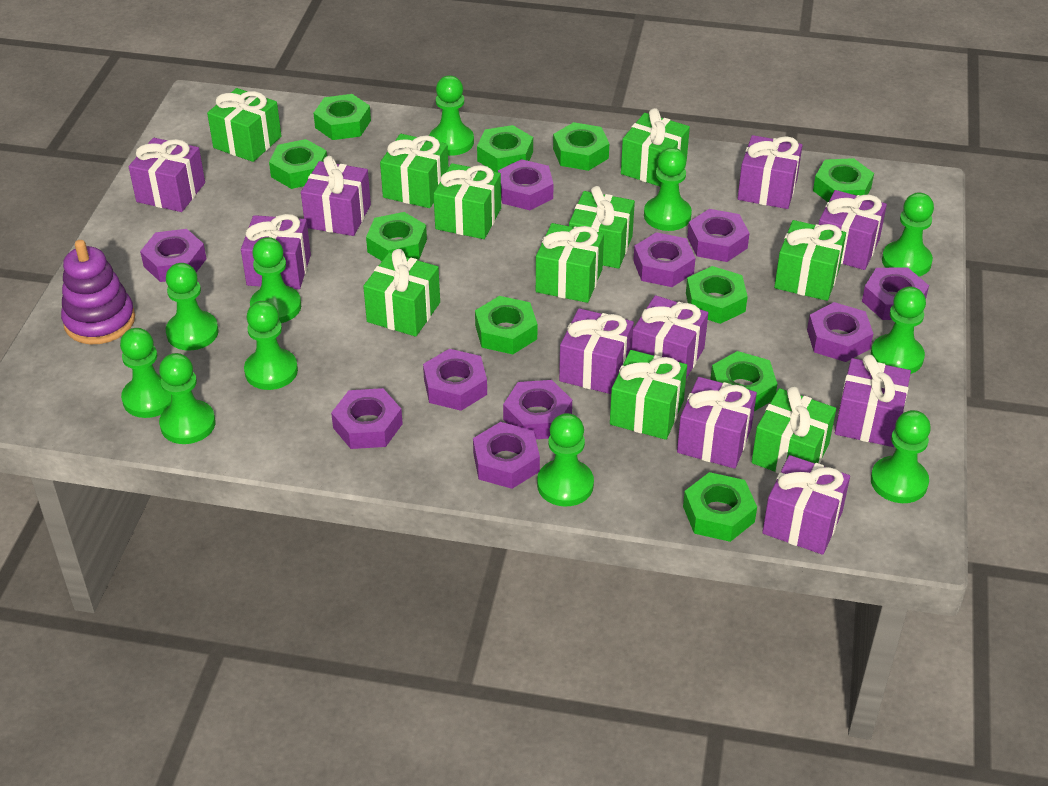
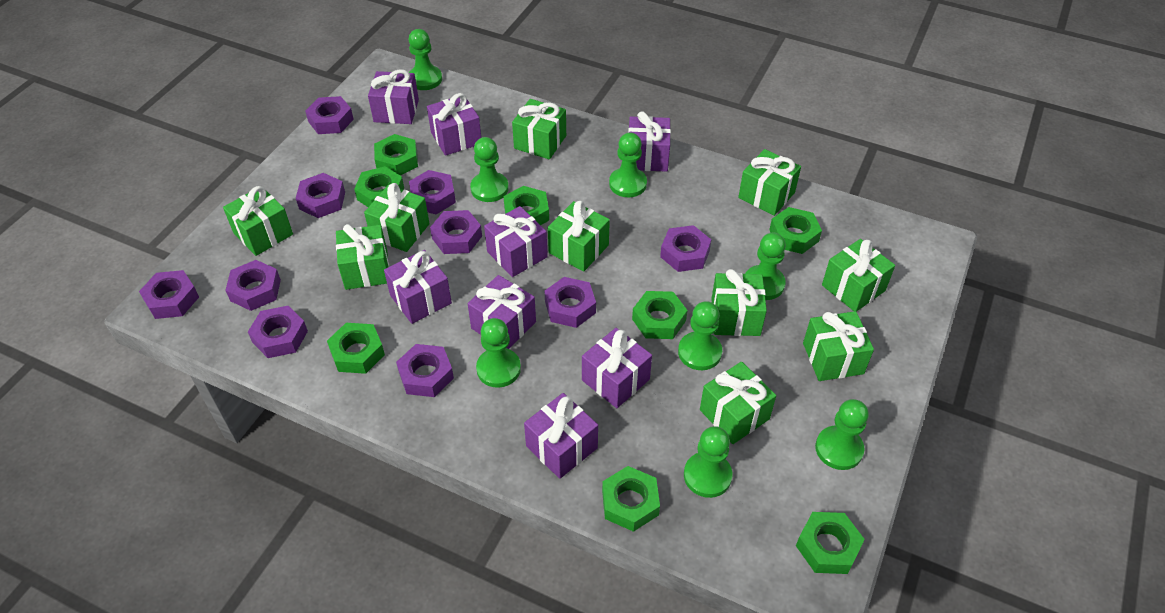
green nut: 10 -> 8
green pawn: 11 -> 8
purple gift: 10 -> 8
purple stacking toy: 1 -> 0

